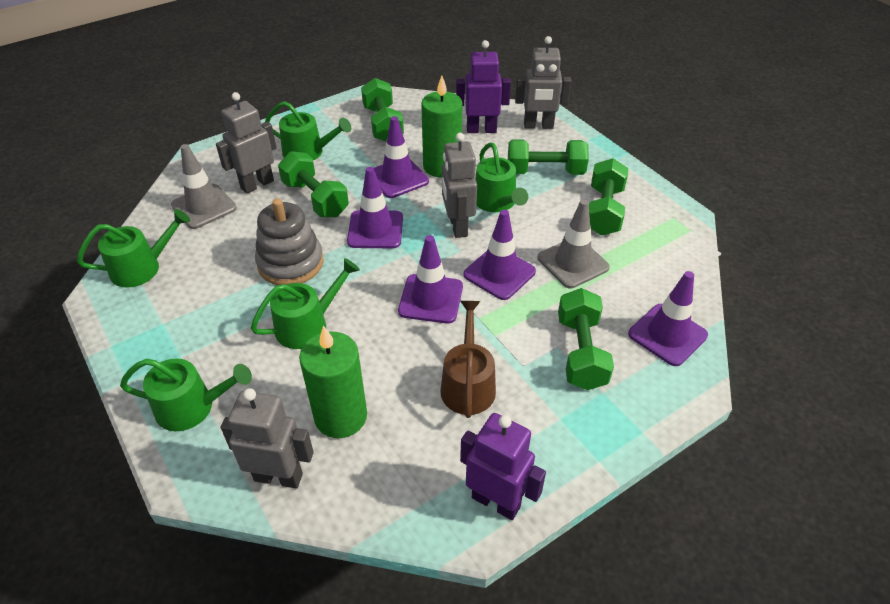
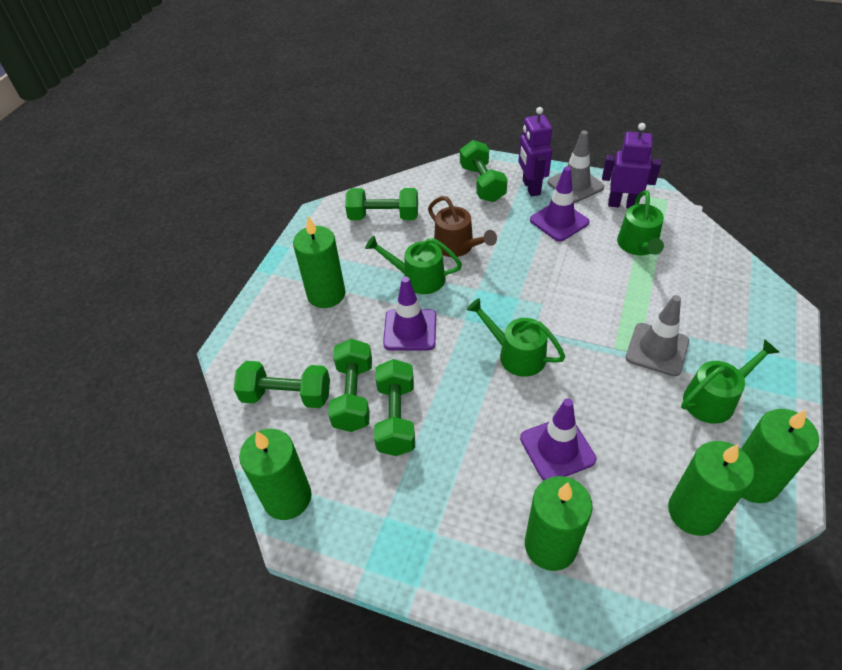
green candle: 2 -> 5
green watering can: 5 -> 4
grey robot: 4 -> 0
grey stacking toy: 1 -> 0
purple traffic cone: 5 -> 3

